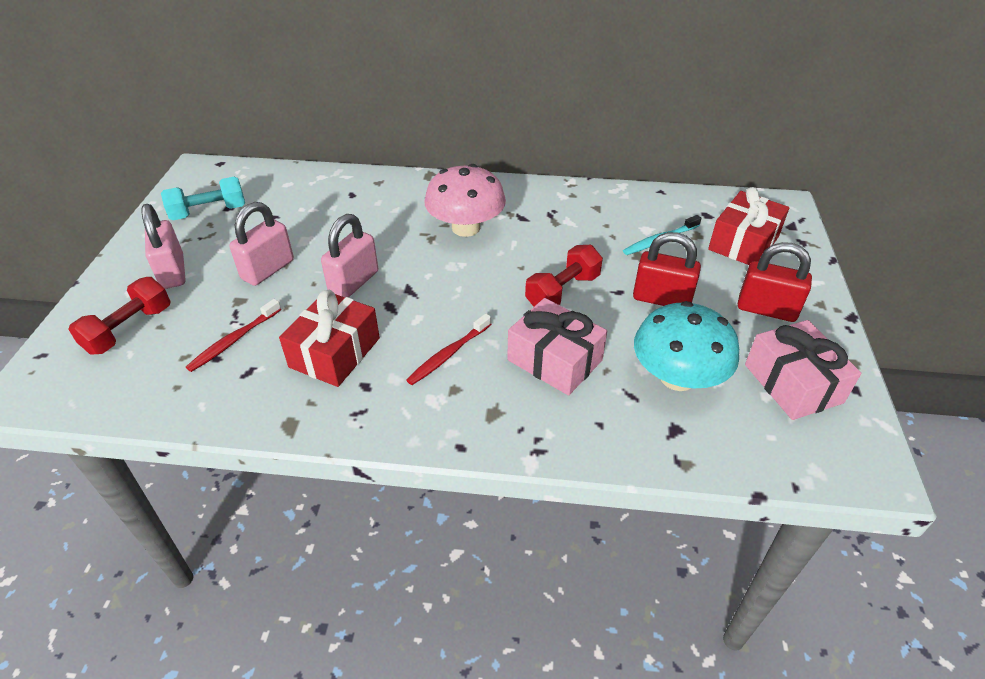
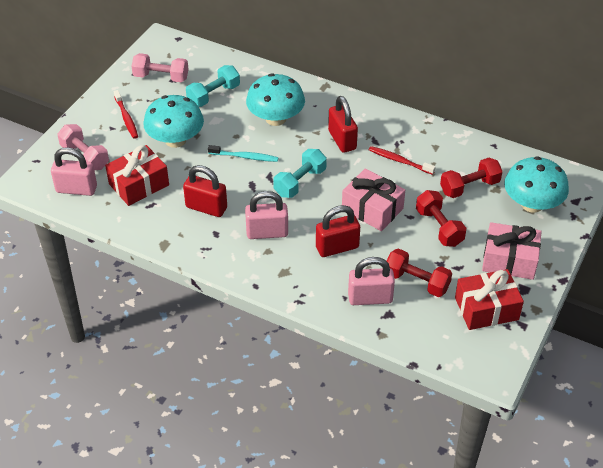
pink dumbbell: 0 -> 2
pink mushroom: 1 -> 0
red dumbbell: 2 -> 3
red padlock: 2 -> 3
turquoise dumbbell: 1 -> 2
turquoise mushroom: 1 -> 3

